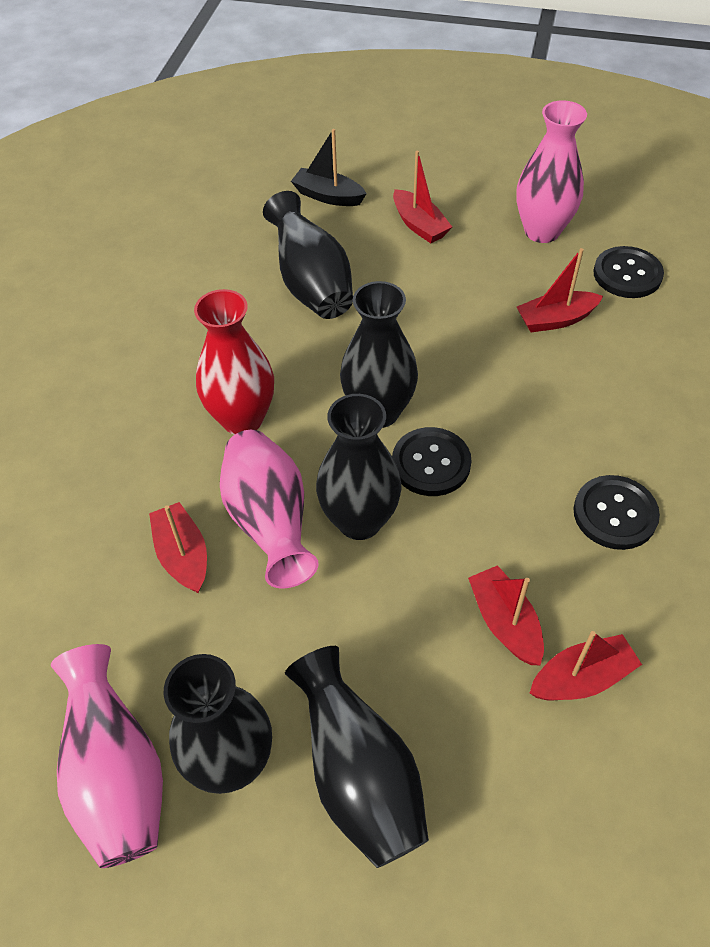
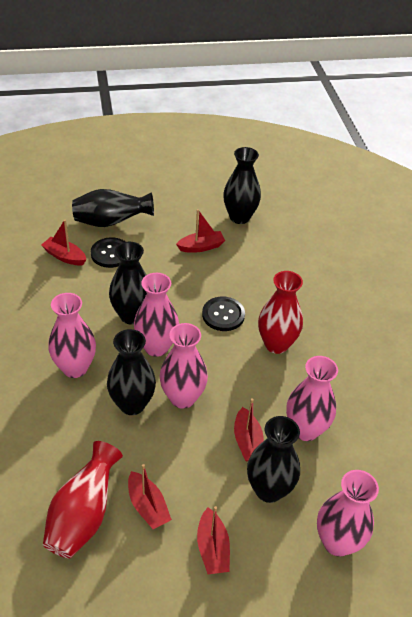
black boat: 1 -> 0
black button: 3 -> 2
pink vase: 3 -> 5
red vase: 1 -> 2

